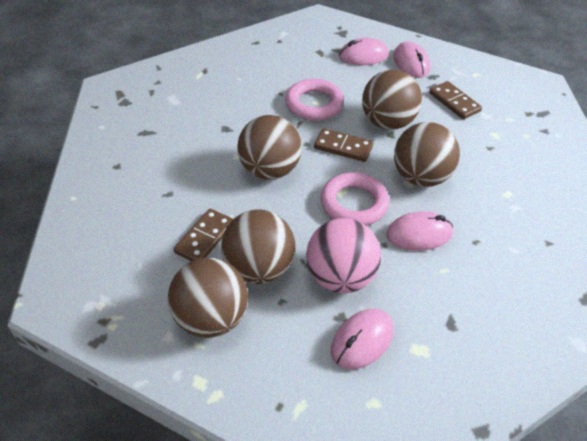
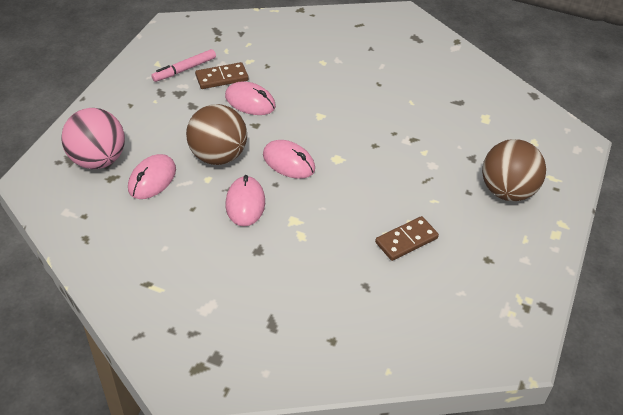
brown ball: 5 -> 2
brown domino: 3 -> 2
pink marker: 0 -> 1
pink ring: 2 -> 0

